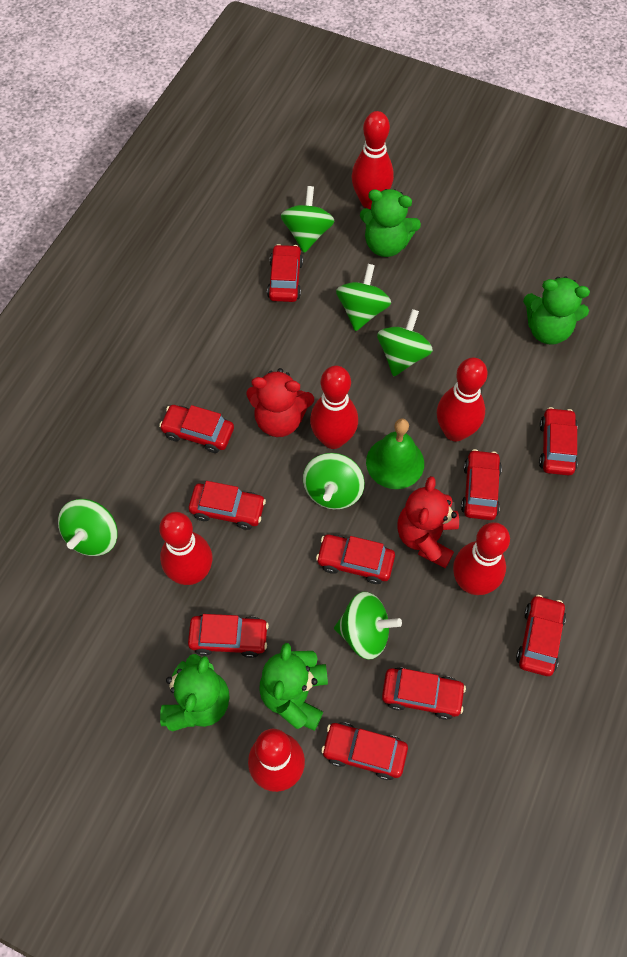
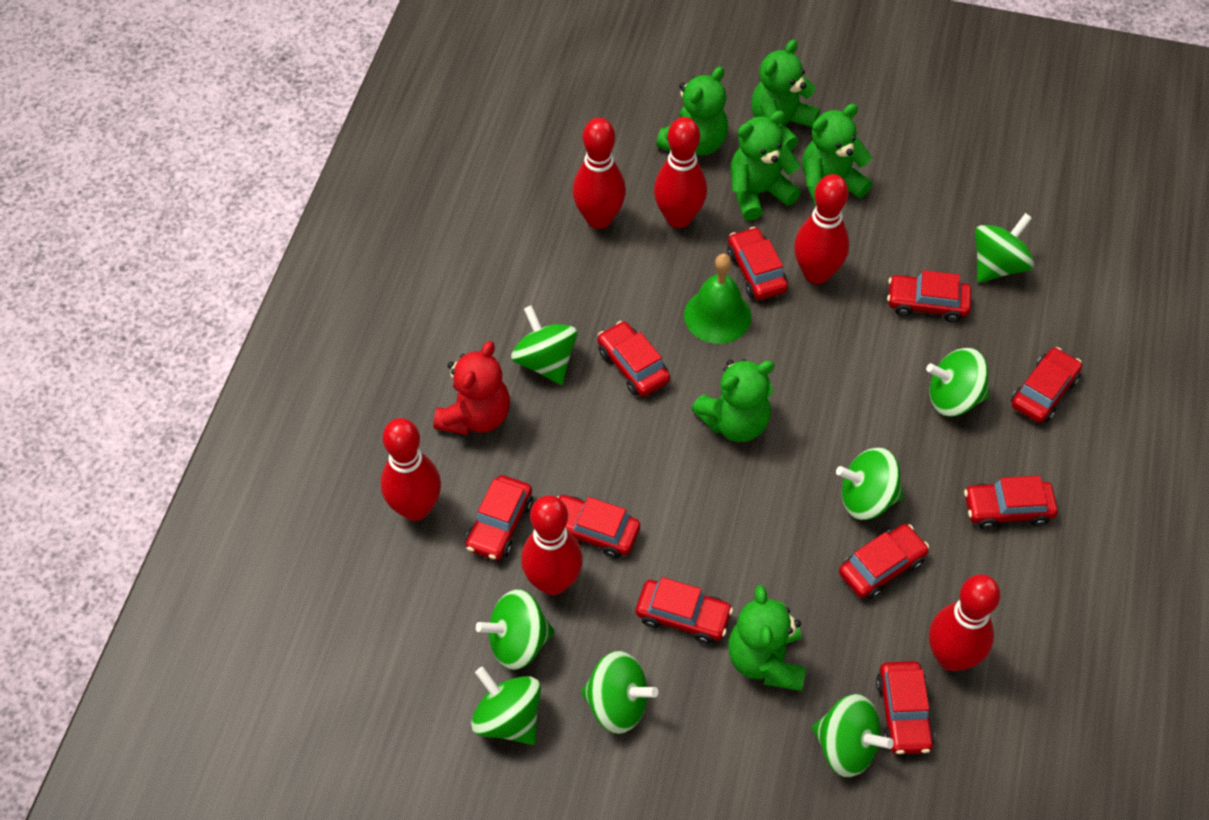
green spinning top: 6 -> 8
green teddy bear: 4 -> 6
red teddy bear: 2 -> 1

